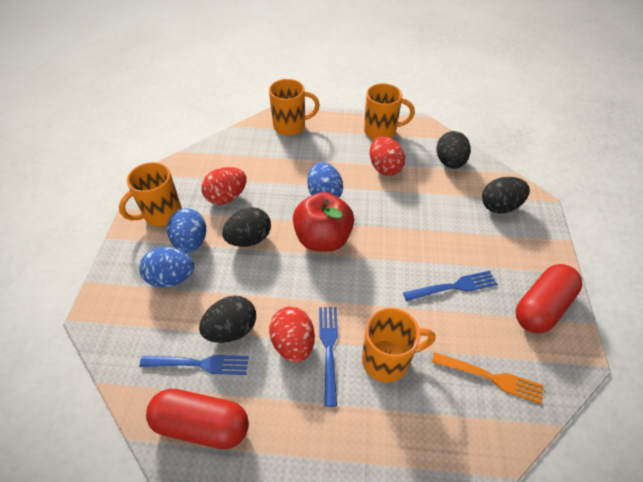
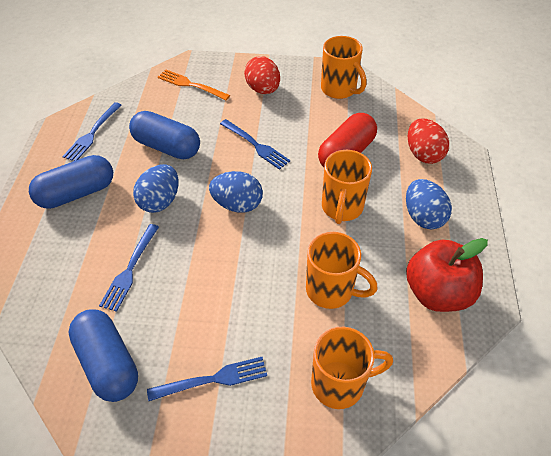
black egg: 4 -> 0
blue capsule: 0 -> 3
blue fork: 3 -> 4
red capsule: 2 -> 1
red egg: 3 -> 2

